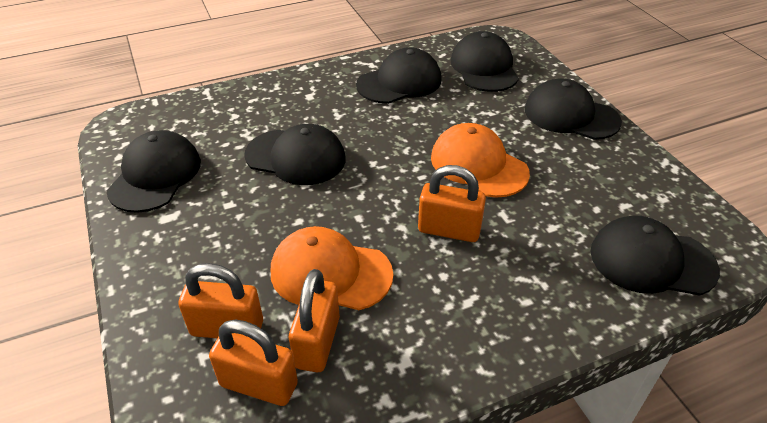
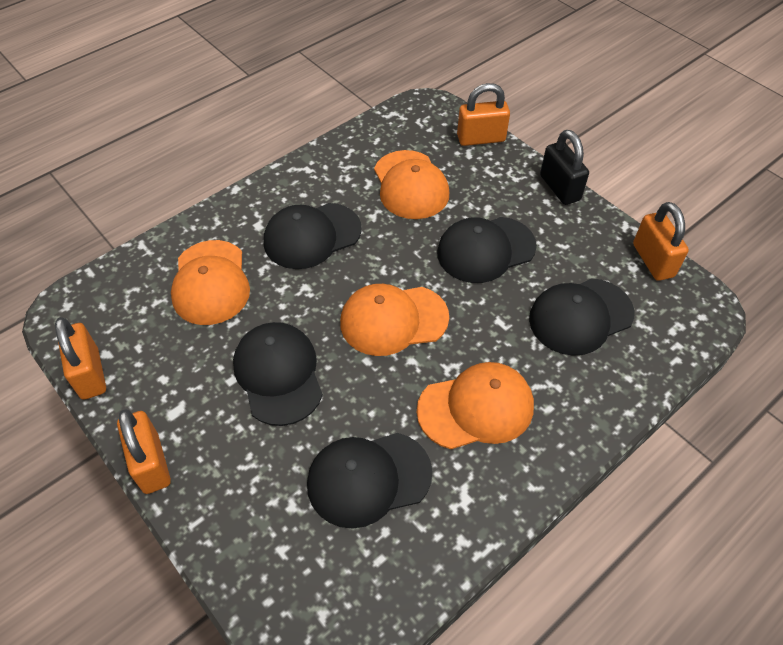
black cap: 6 -> 5
black padlock: 0 -> 1
orange cap: 2 -> 4

